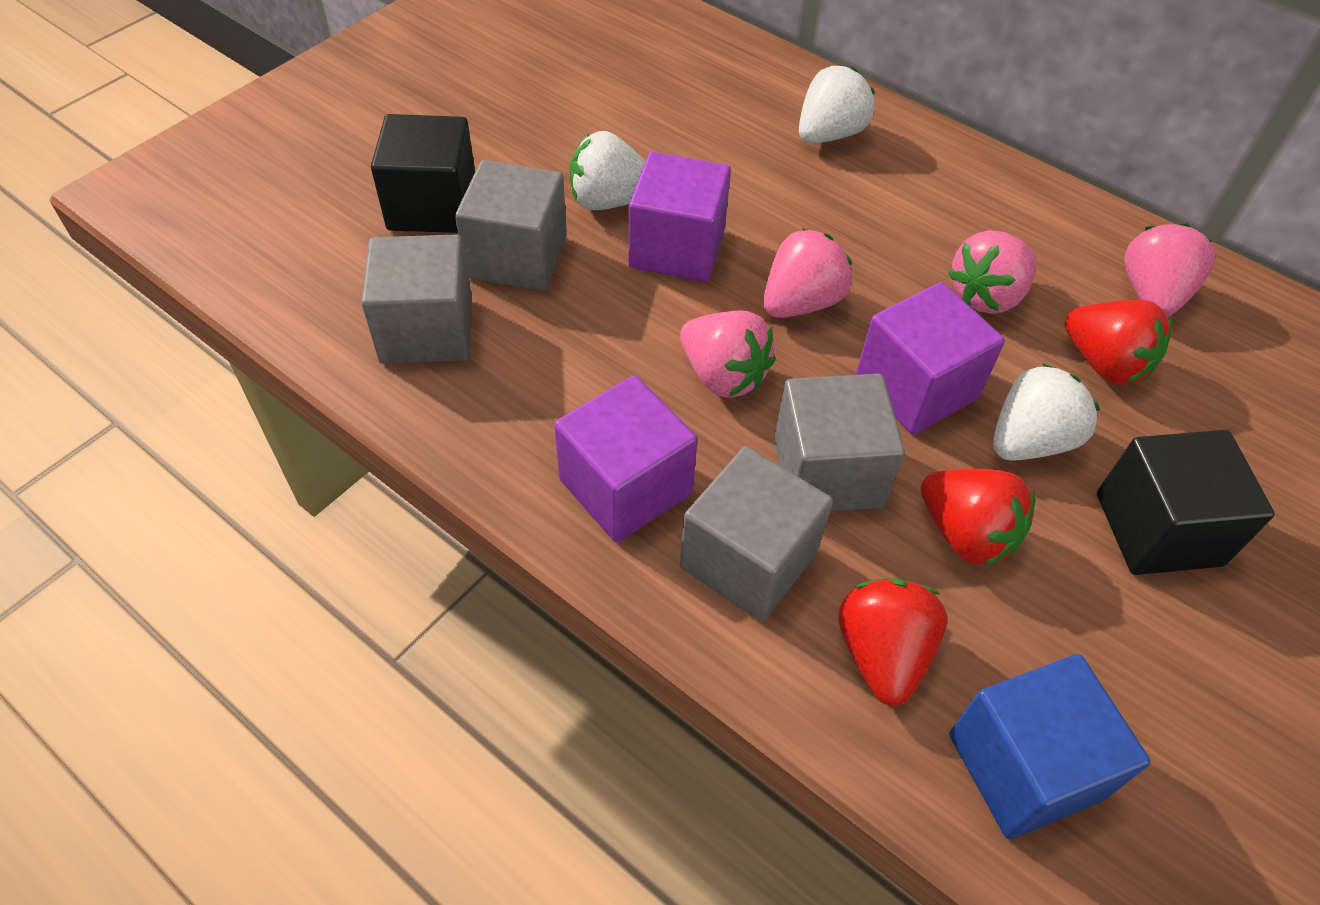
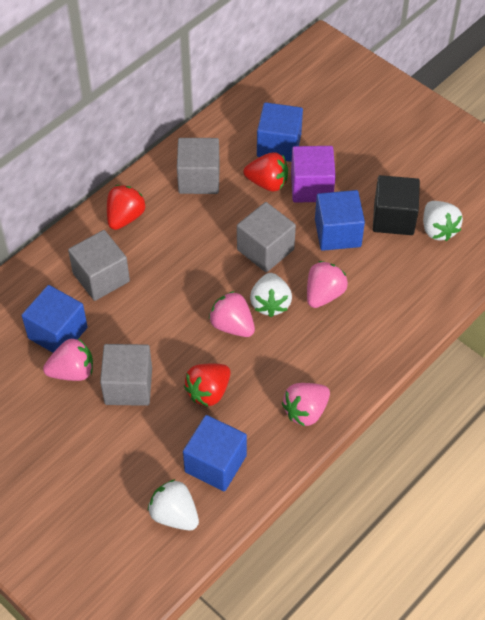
black cube: 2 -> 1
blue cube: 1 -> 4
purple cube: 3 -> 1

